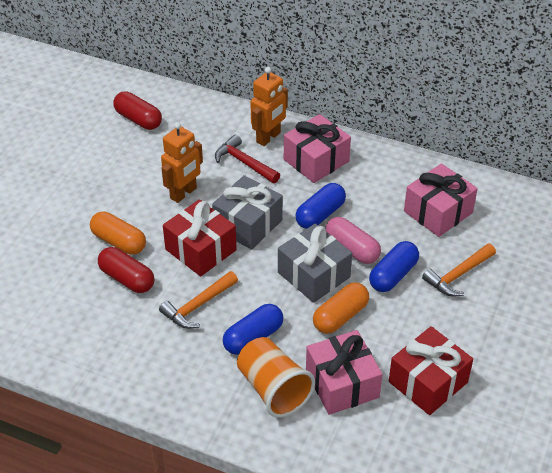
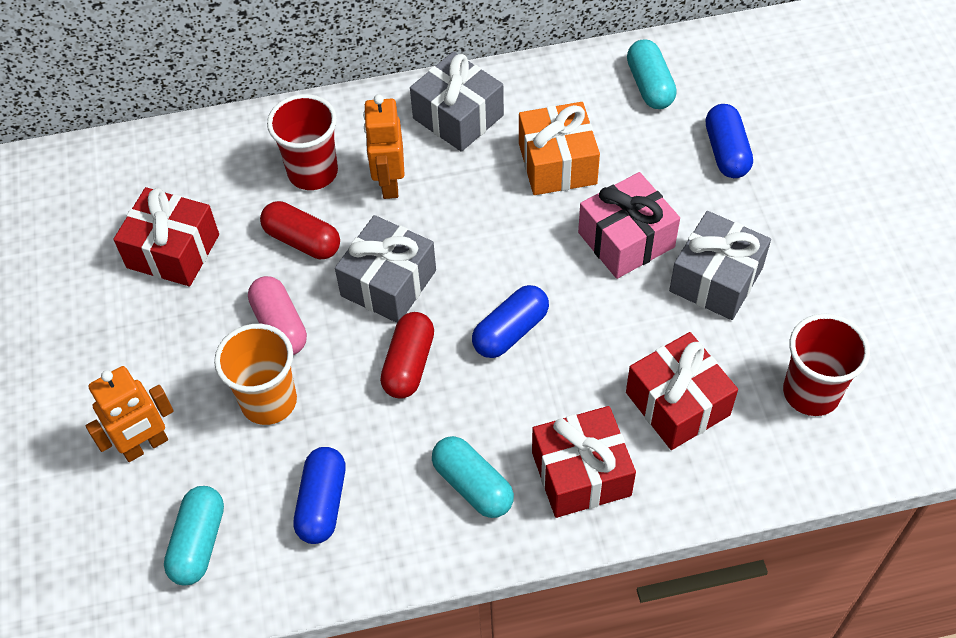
grey gift: 2 -> 3
orange capsule: 2 -> 0
orange gift: 0 -> 1
orange hammer: 2 -> 0
pink gift: 3 -> 1
red cup: 0 -> 2
red gift: 2 -> 3
red hammer: 1 -> 0
turquoise capsule: 0 -> 3

